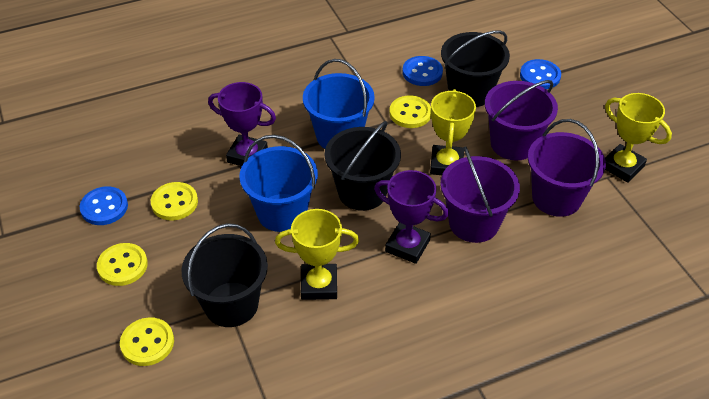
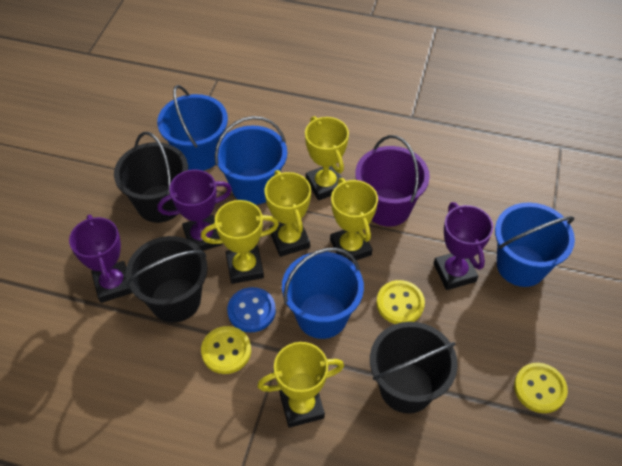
blue bucket: 2 -> 4
blue button: 3 -> 1
purple bucket: 3 -> 1
purple trophy: 2 -> 3
yellow button: 4 -> 3
yellow trophy: 3 -> 5

